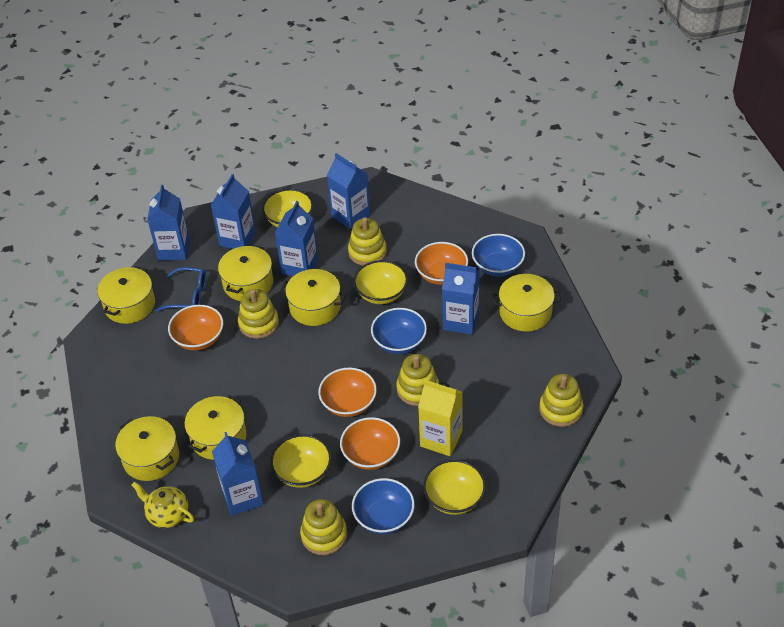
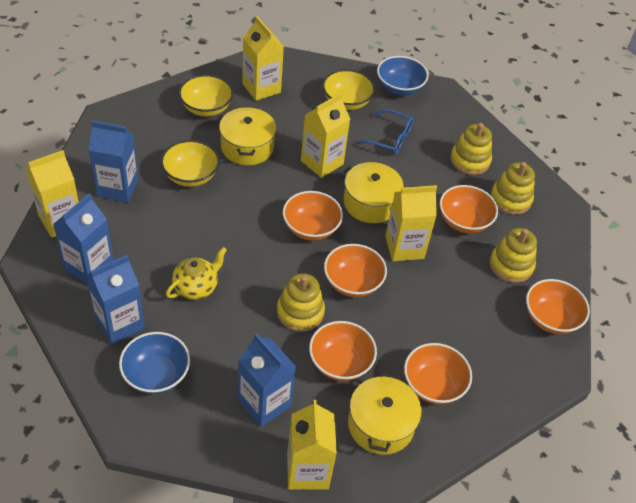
blue bowl: 3 -> 2
blue carton: 6 -> 4
orange bowl: 4 -> 6
yellow bowl: 4 -> 3
yellow carton: 1 -> 5
yellow pot: 6 -> 3
yellow stacking toy: 5 -> 4

